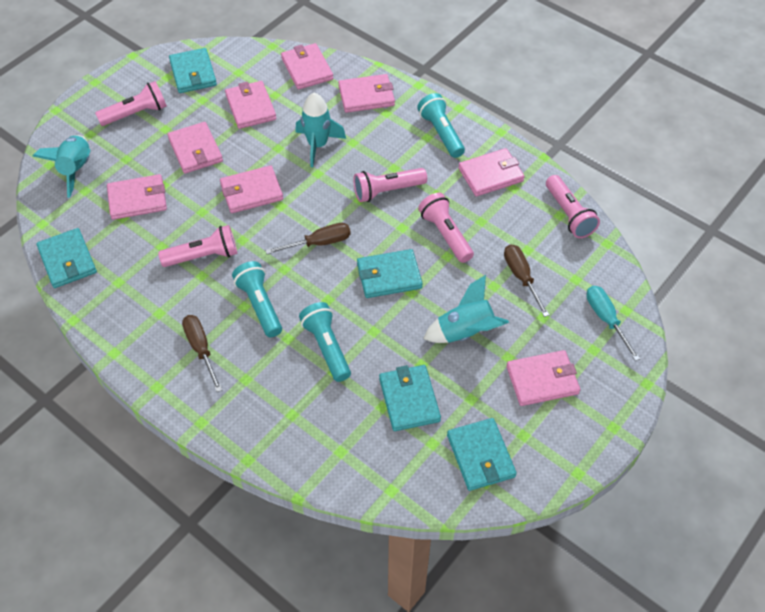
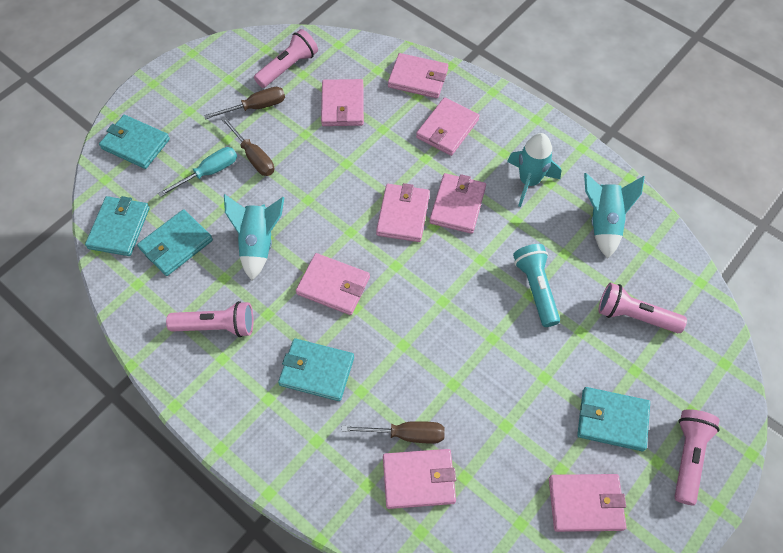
pink flashlight: 5 -> 4
turquoise flashlight: 3 -> 1

